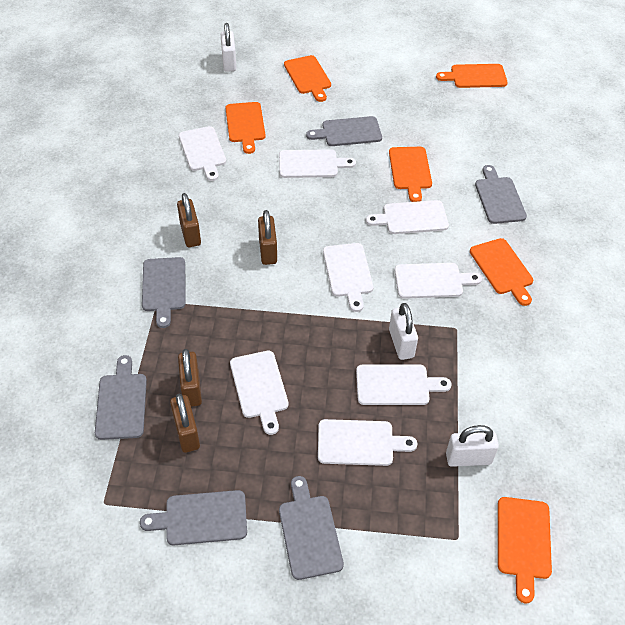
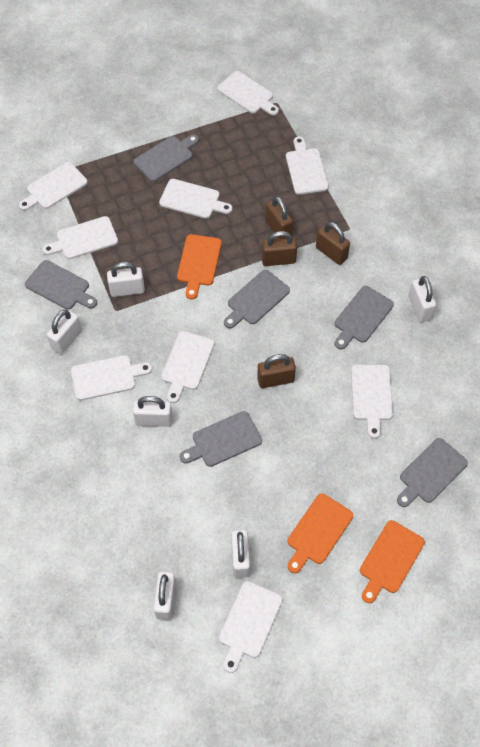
orange cutting board: 6 -> 3
white cutting board: 8 -> 9
white padlock: 3 -> 6

